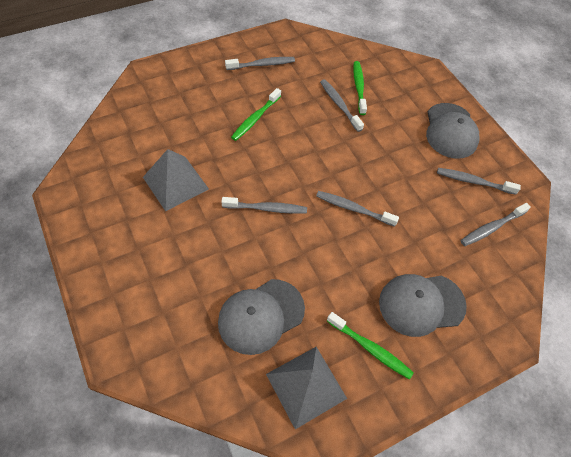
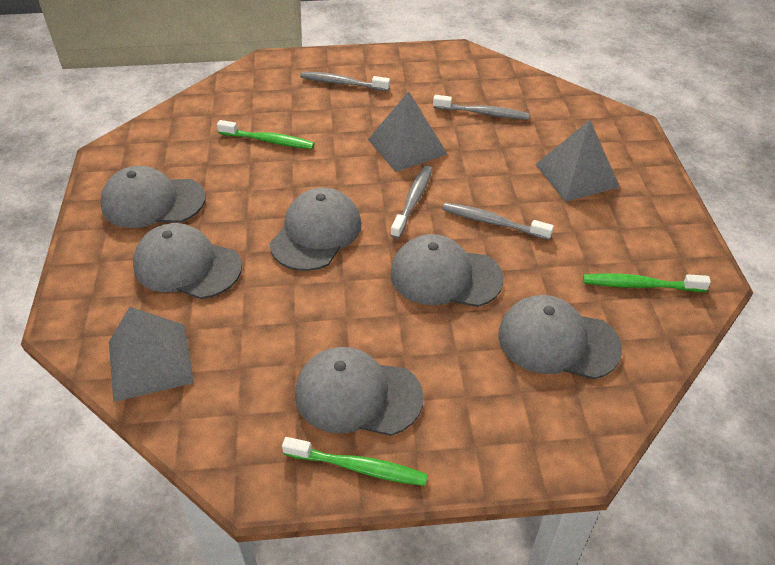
grey cap: 3 -> 6
grey pyramid: 2 -> 3
grey toothbrush: 6 -> 4

